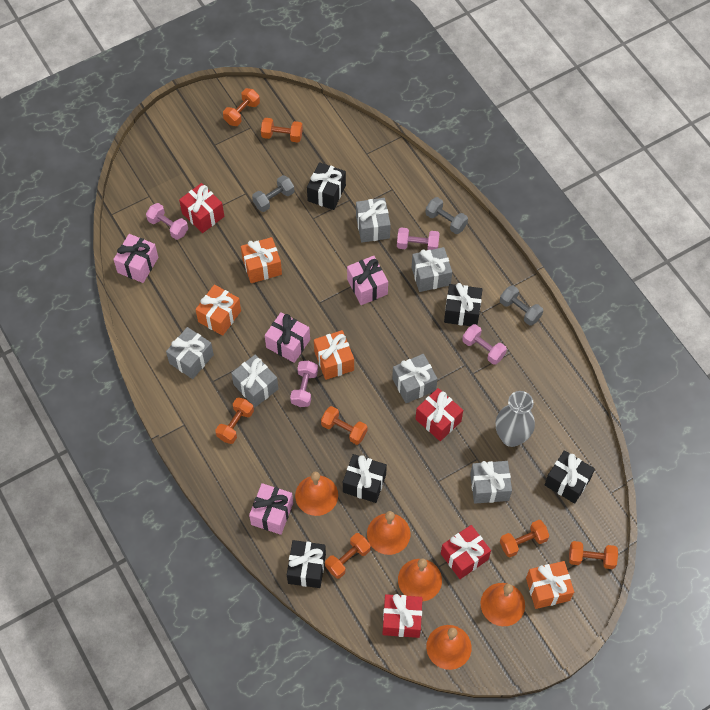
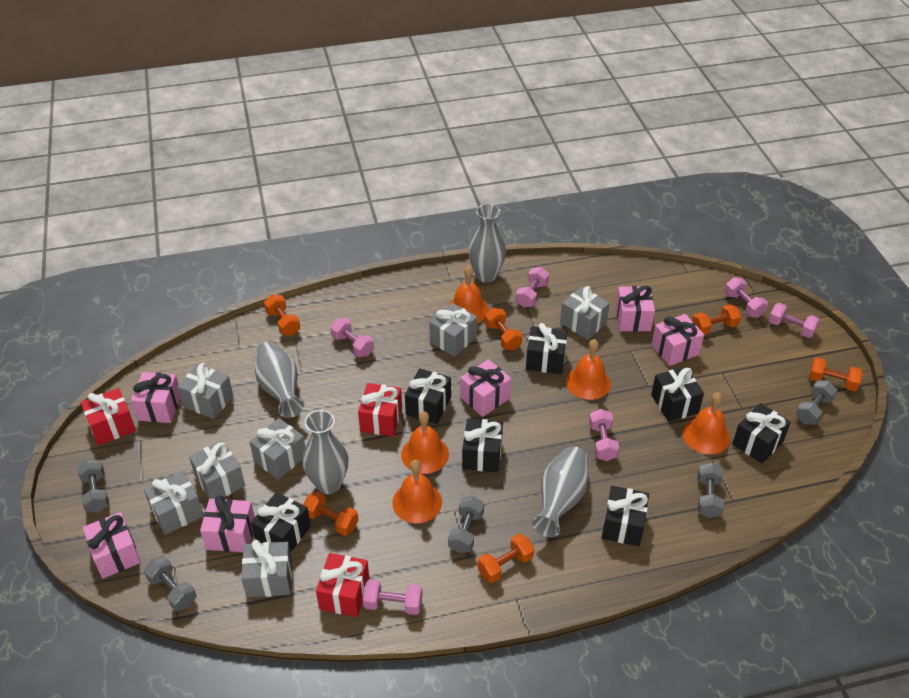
black gift: 5 -> 7
grey dumbbell: 3 -> 5
grey gift: 6 -> 7
grey vase: 1 -> 4
orange dumbbell: 7 -> 6
orange gift: 4 -> 0
pink dumbbell: 4 -> 6
pink gift: 4 -> 6
red gift: 4 -> 3

